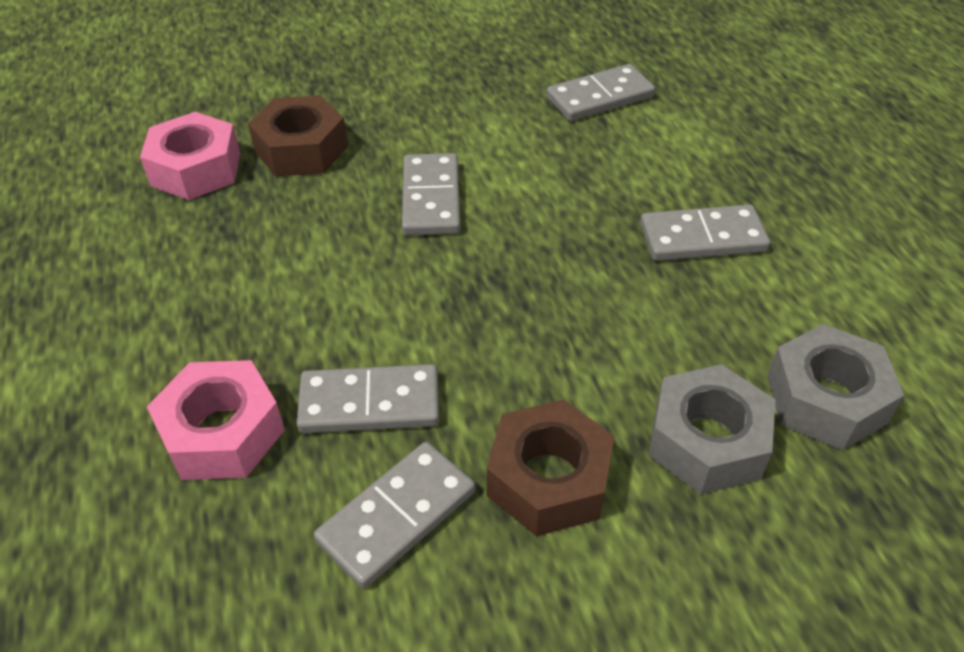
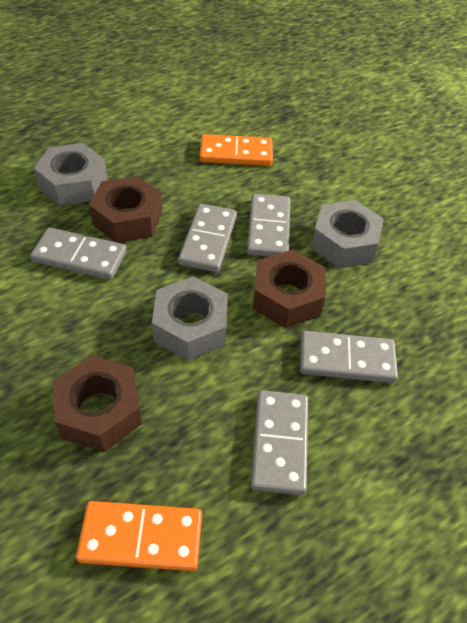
brown nut: 2 -> 3
grey nut: 2 -> 3
orange domino: 0 -> 2
pink nut: 2 -> 0

